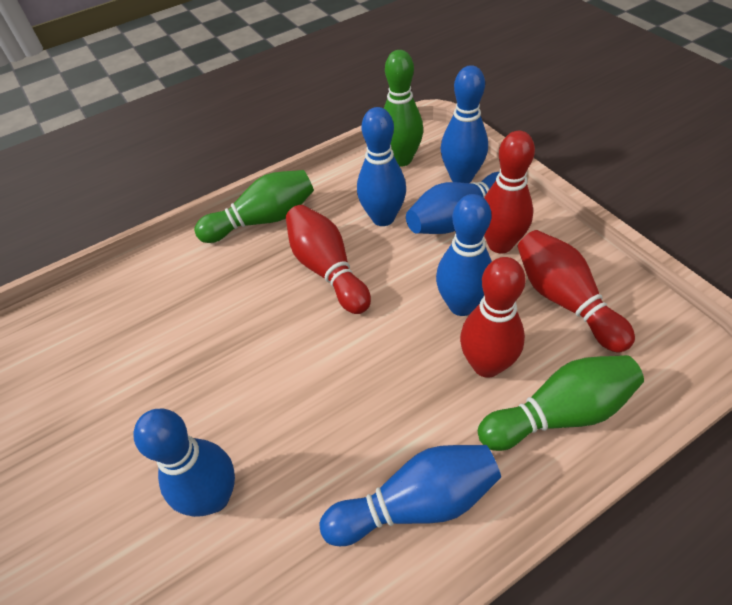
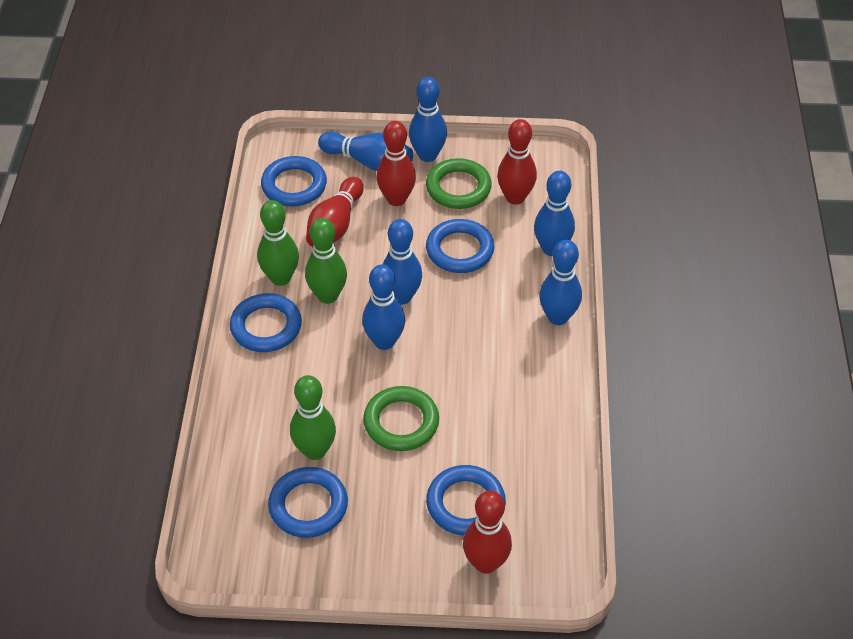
blue ring: 0 -> 5
green ring: 0 -> 2

